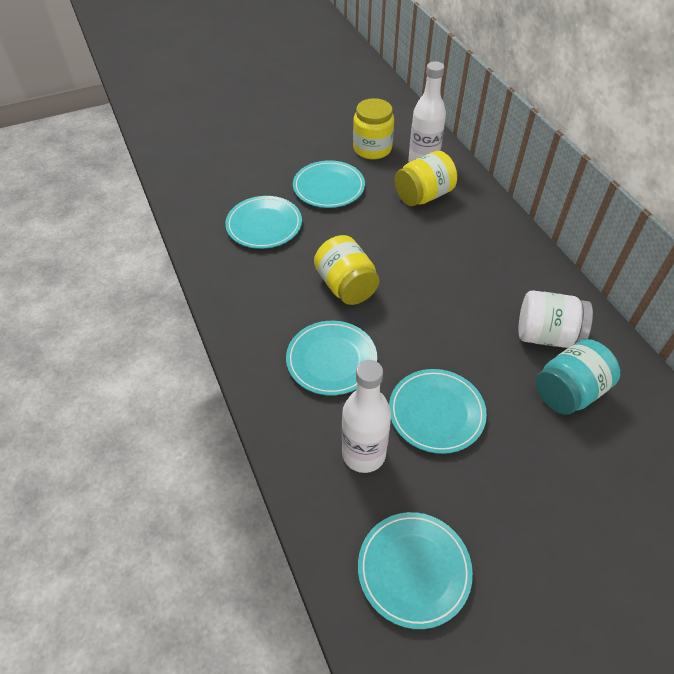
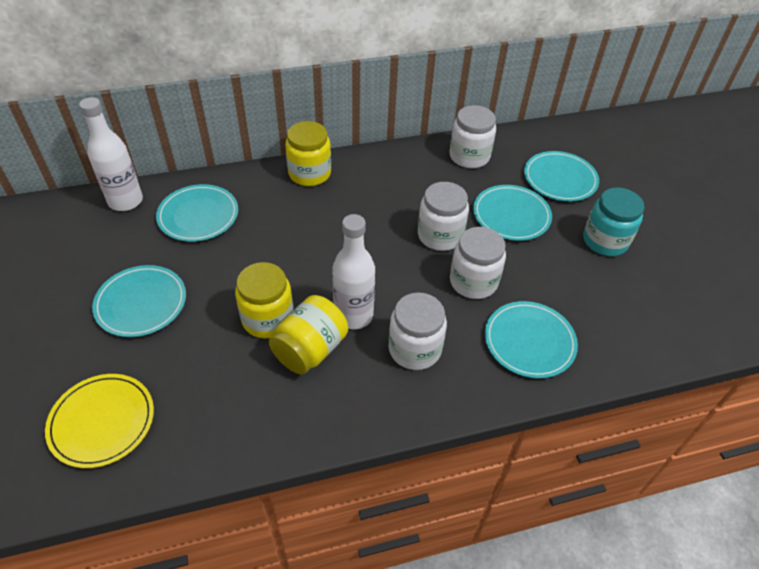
white jar: 1 -> 4
yellow plate: 0 -> 1

